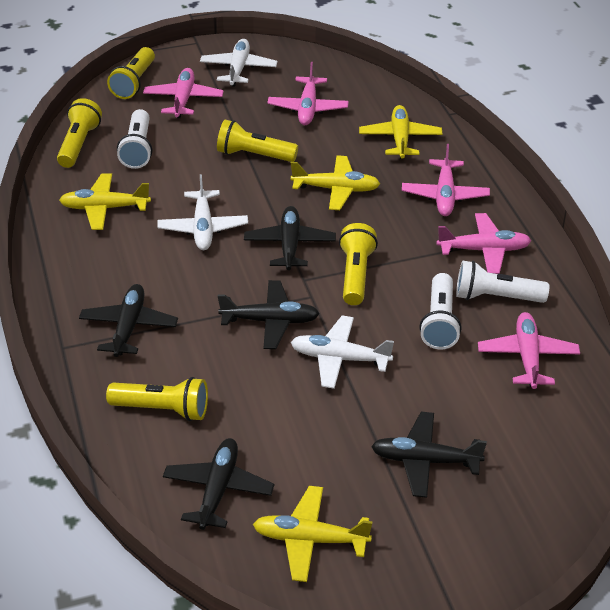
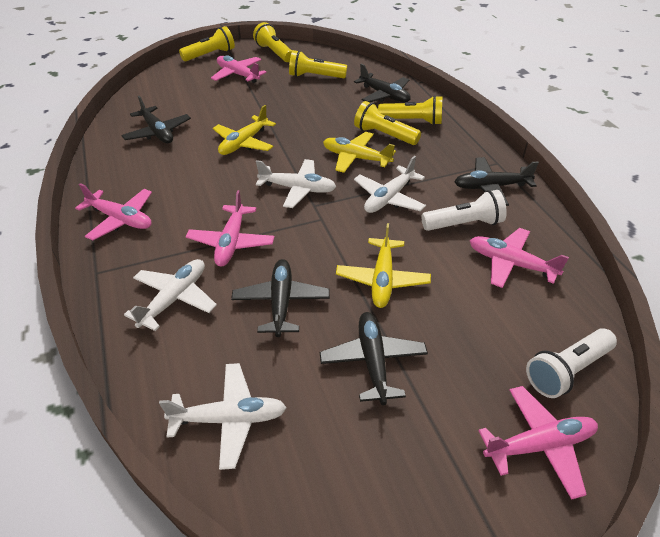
white flashlight: 3 -> 2
white plane: 3 -> 4
yellow plane: 4 -> 3

